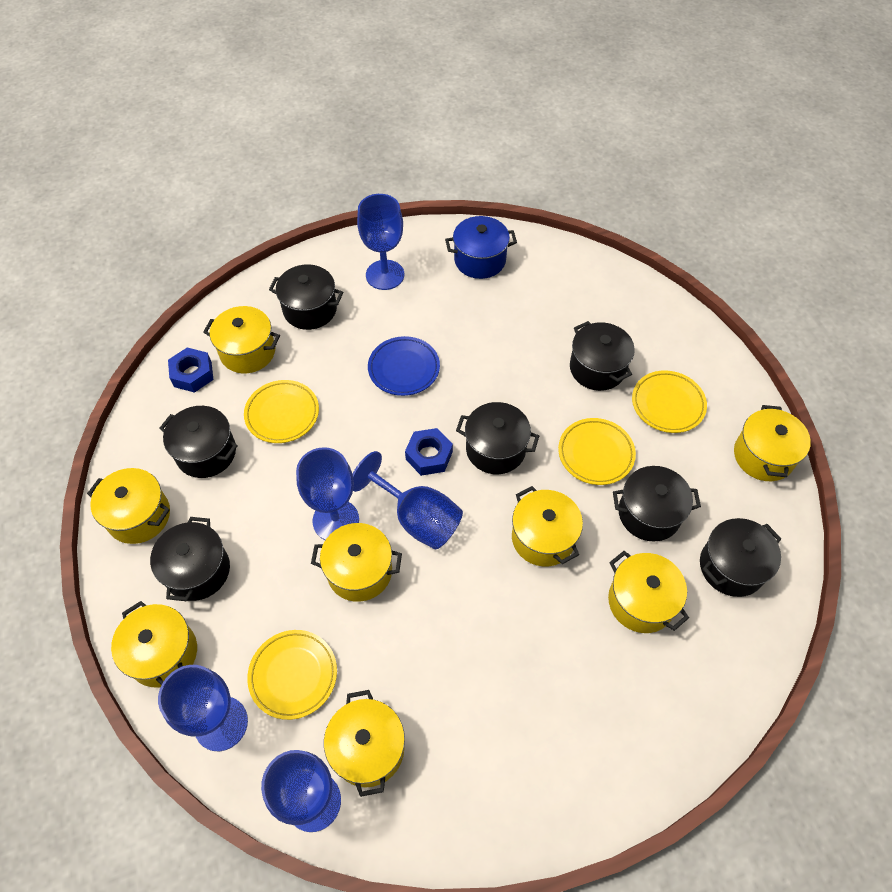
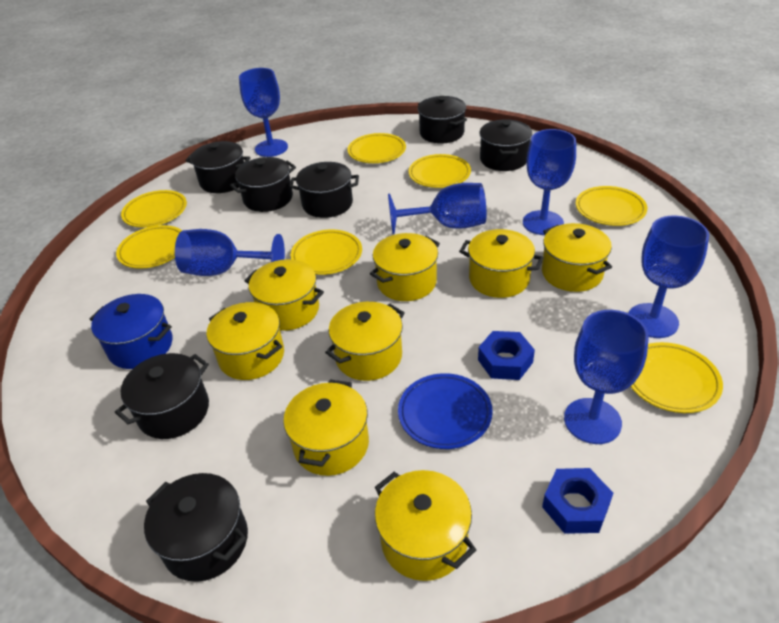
blue goblet: 5 -> 6
yellow plate: 4 -> 7

